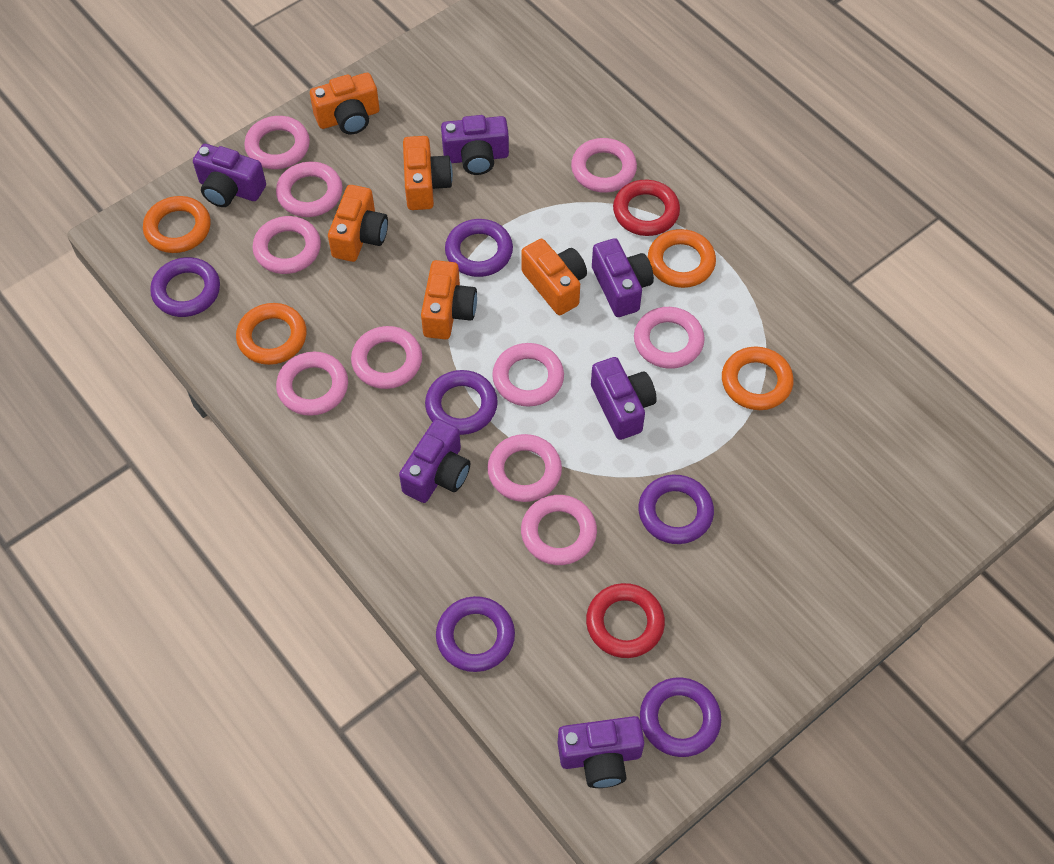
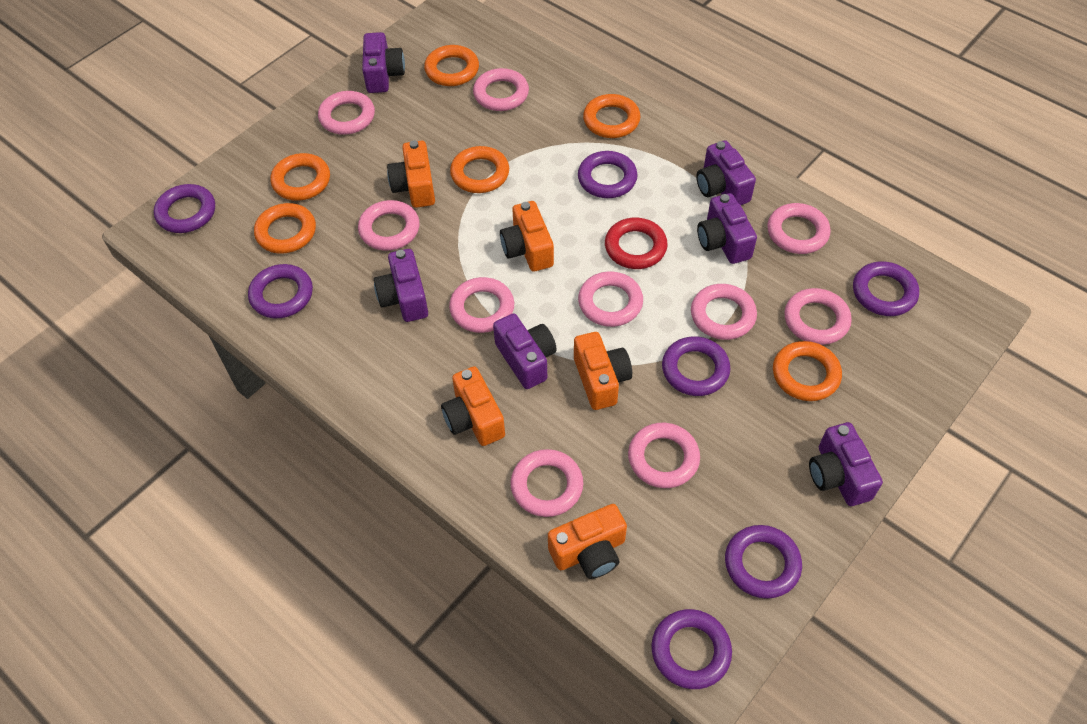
orange ring: 4 -> 6
purple ring: 6 -> 7
red ring: 2 -> 1

